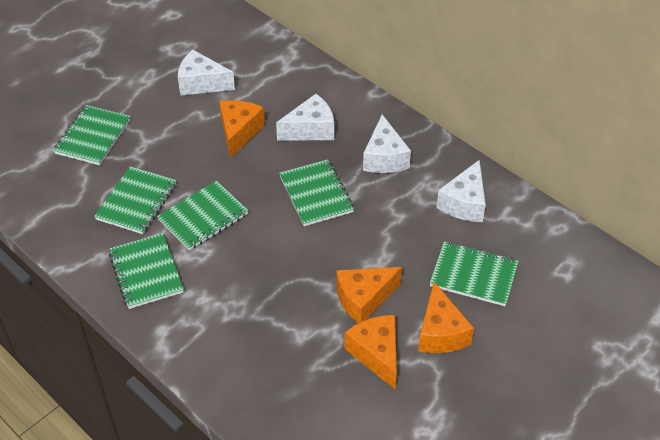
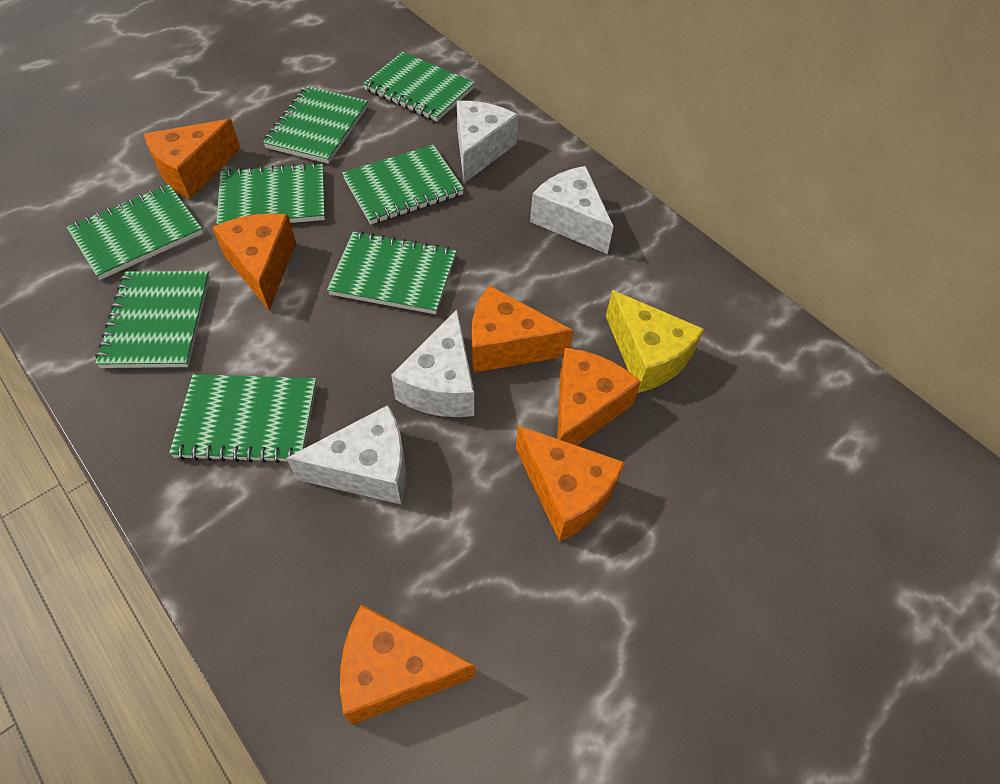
green notebook: 6 -> 8
orange cheese: 4 -> 6
yellow cheese: 0 -> 1

